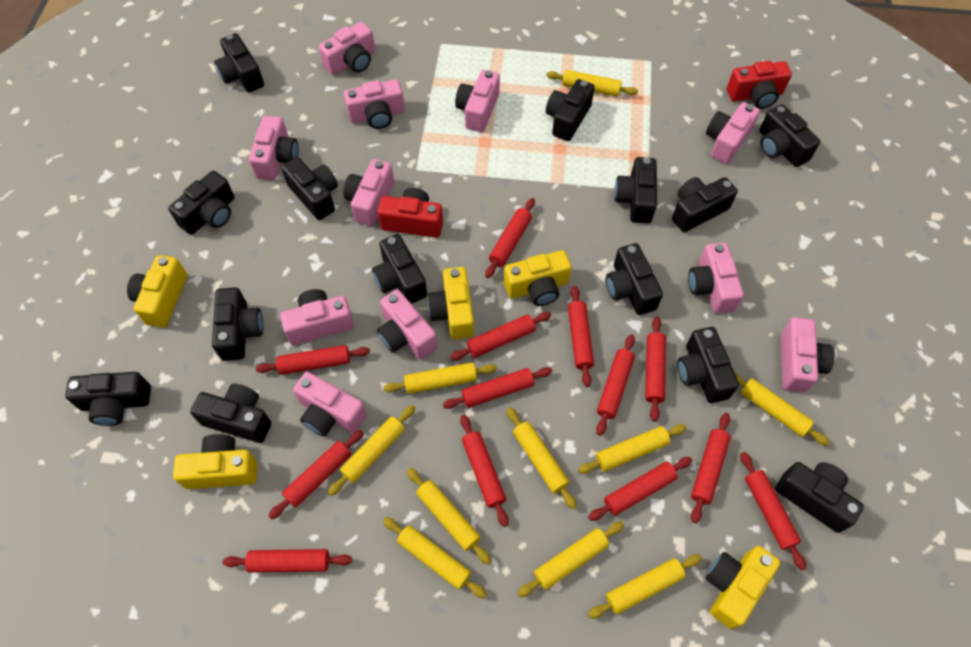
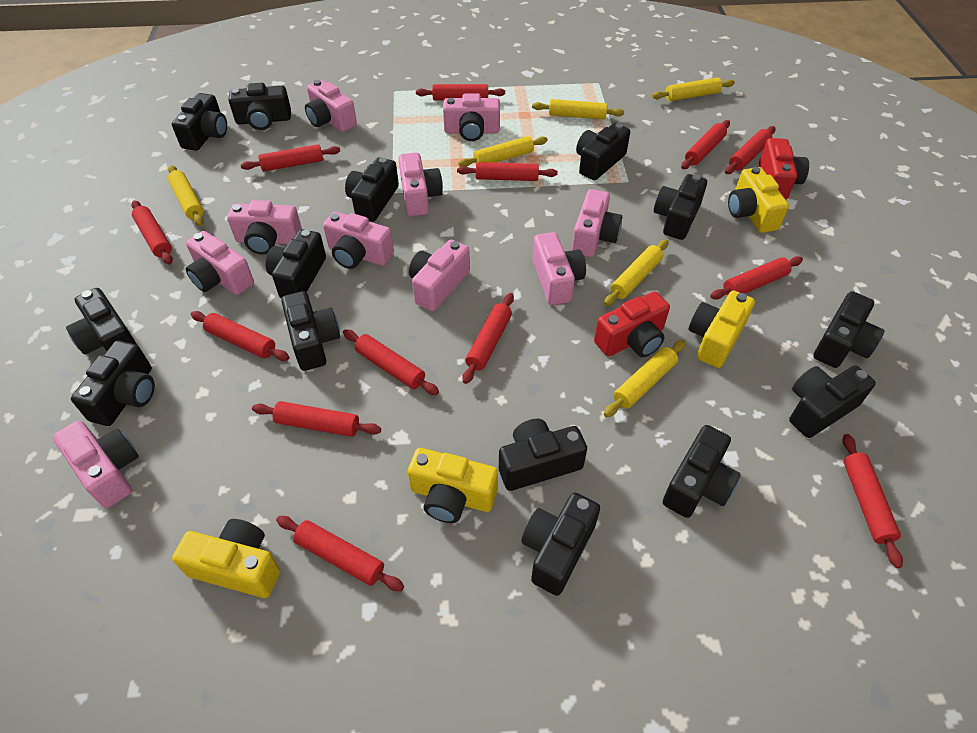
pink camera: 11 -> 10
yellow camera: 5 -> 4
yellow rolling pin: 10 -> 6

